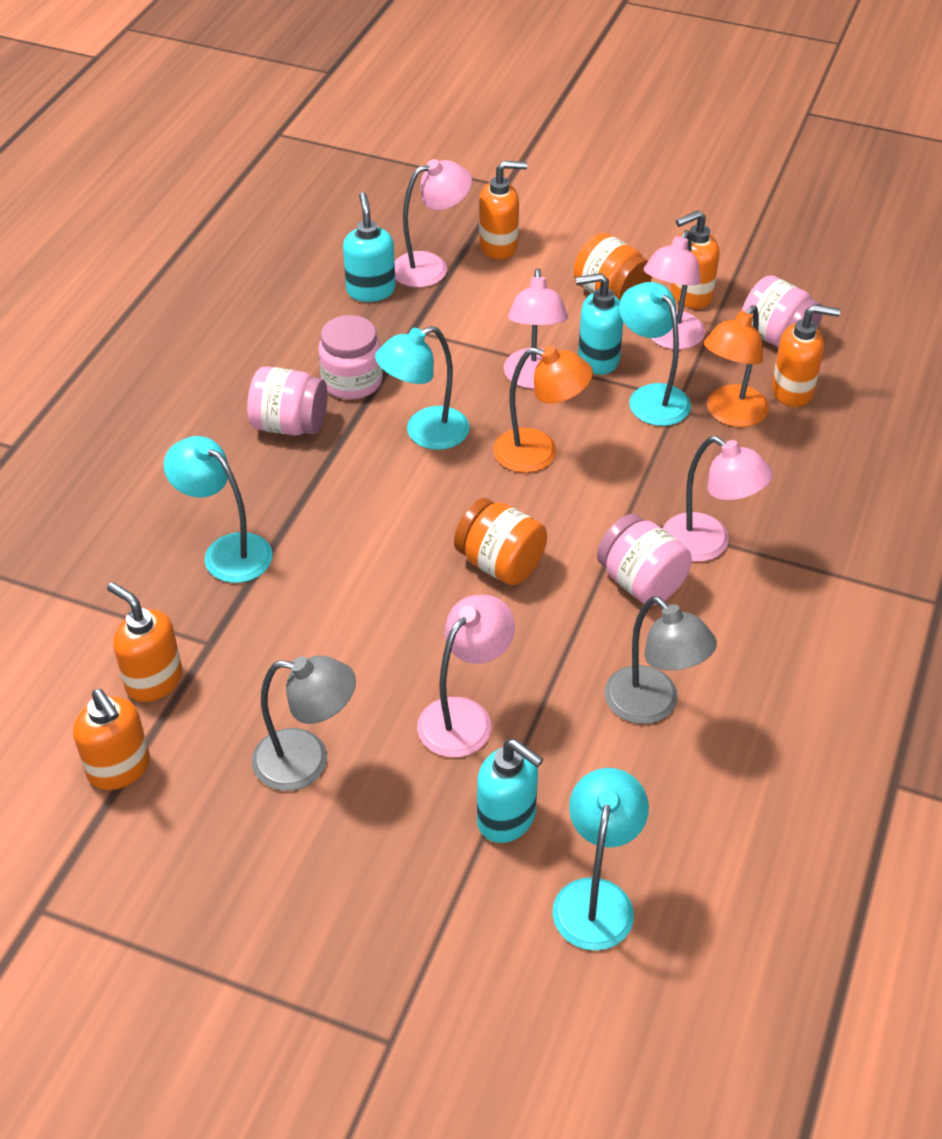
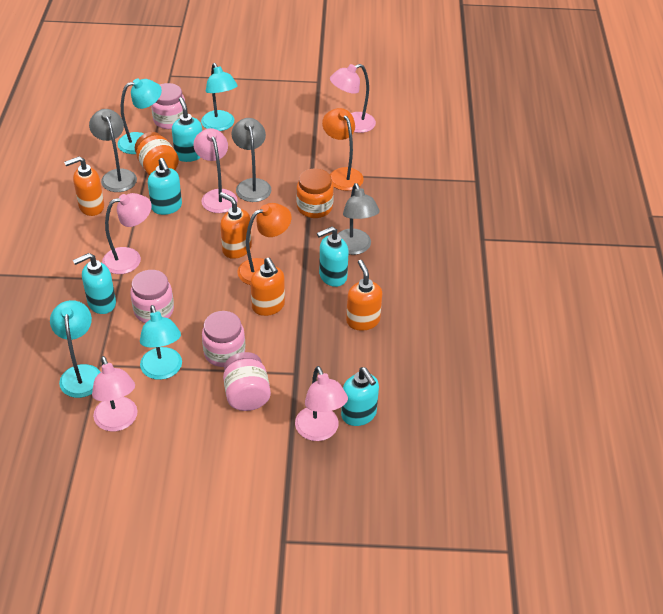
grey lamp: 2 -> 3
orange soap dispenser: 5 -> 4
turquoise soap dispenser: 3 -> 5

